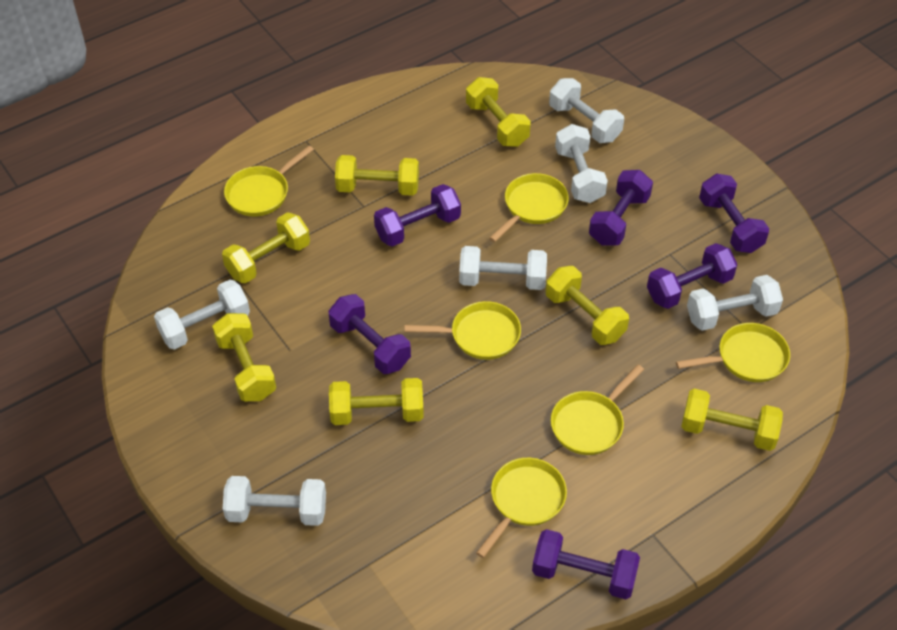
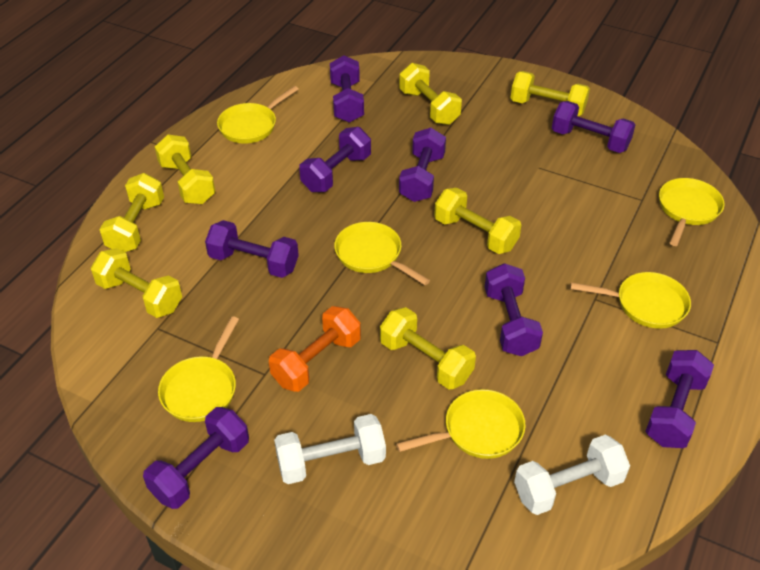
orange dumbbell: 0 -> 1
purple dumbbell: 6 -> 8
white dumbbell: 6 -> 2

